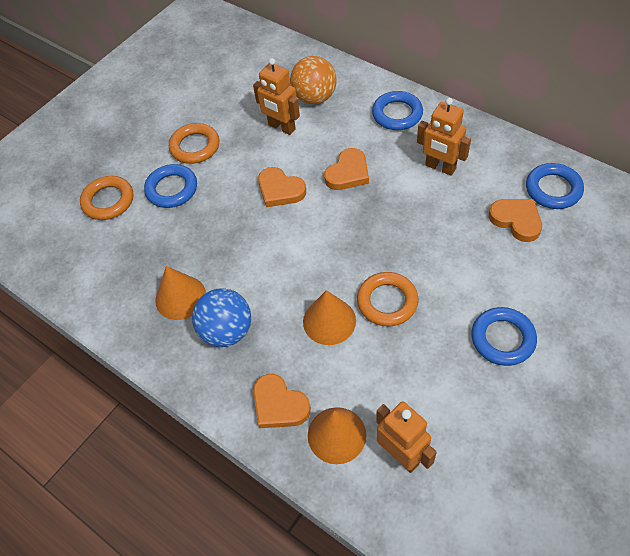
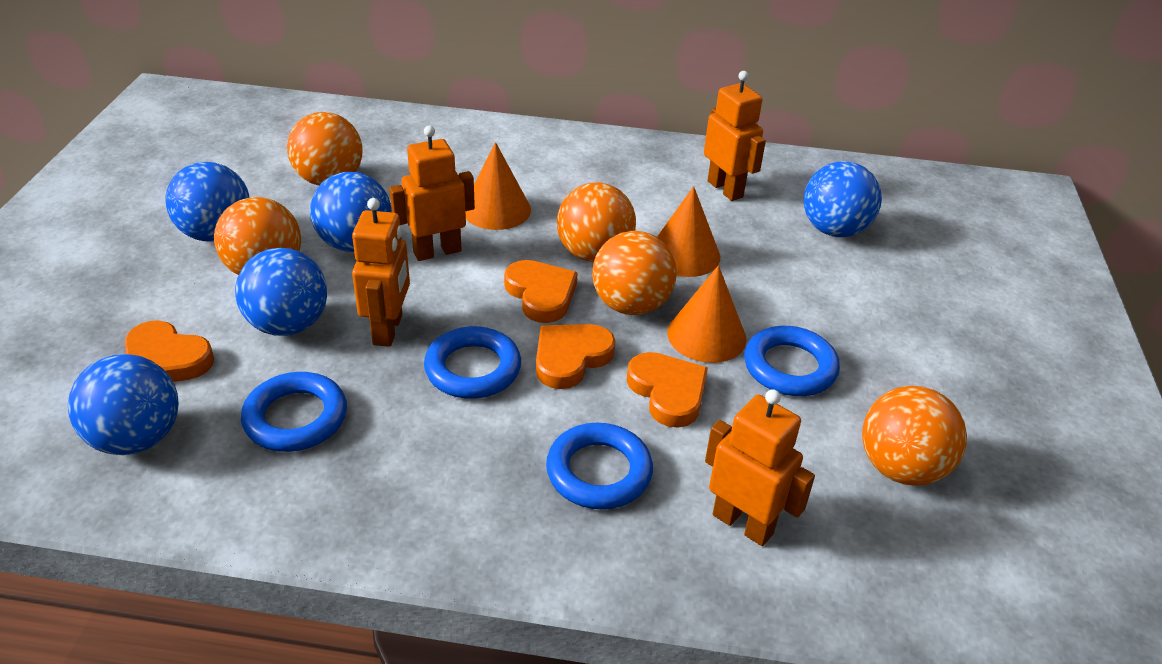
blue ball: 1 -> 5
orange ball: 1 -> 5
orange ring: 3 -> 0
orange robot: 3 -> 4

